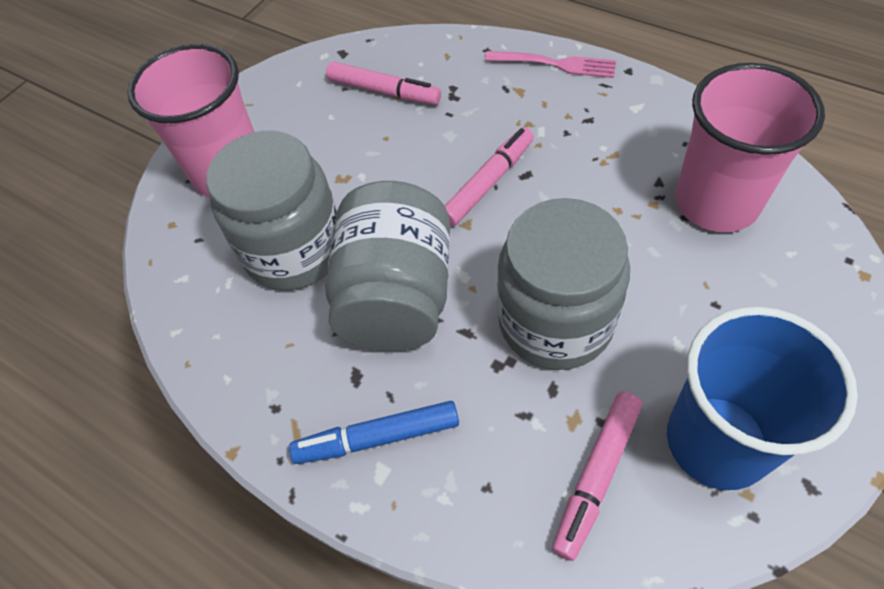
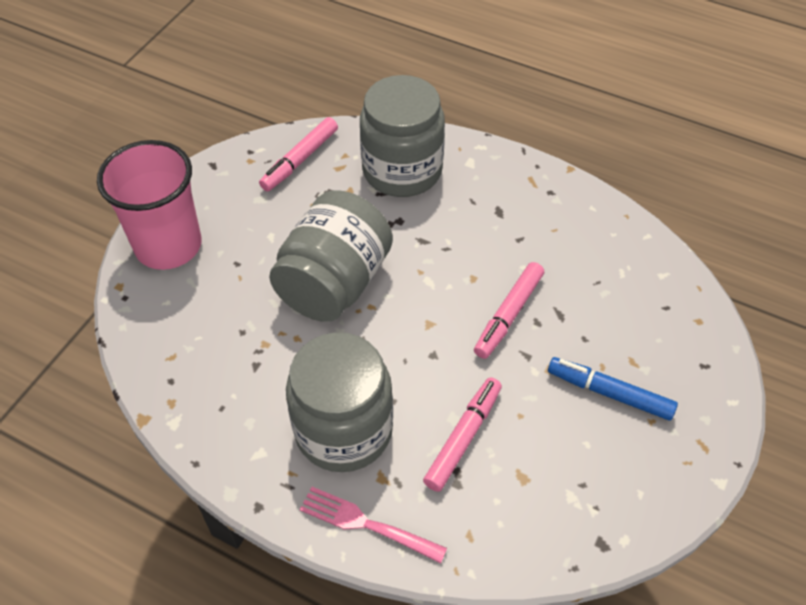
blue cup: 1 -> 0
pink cup: 2 -> 1

